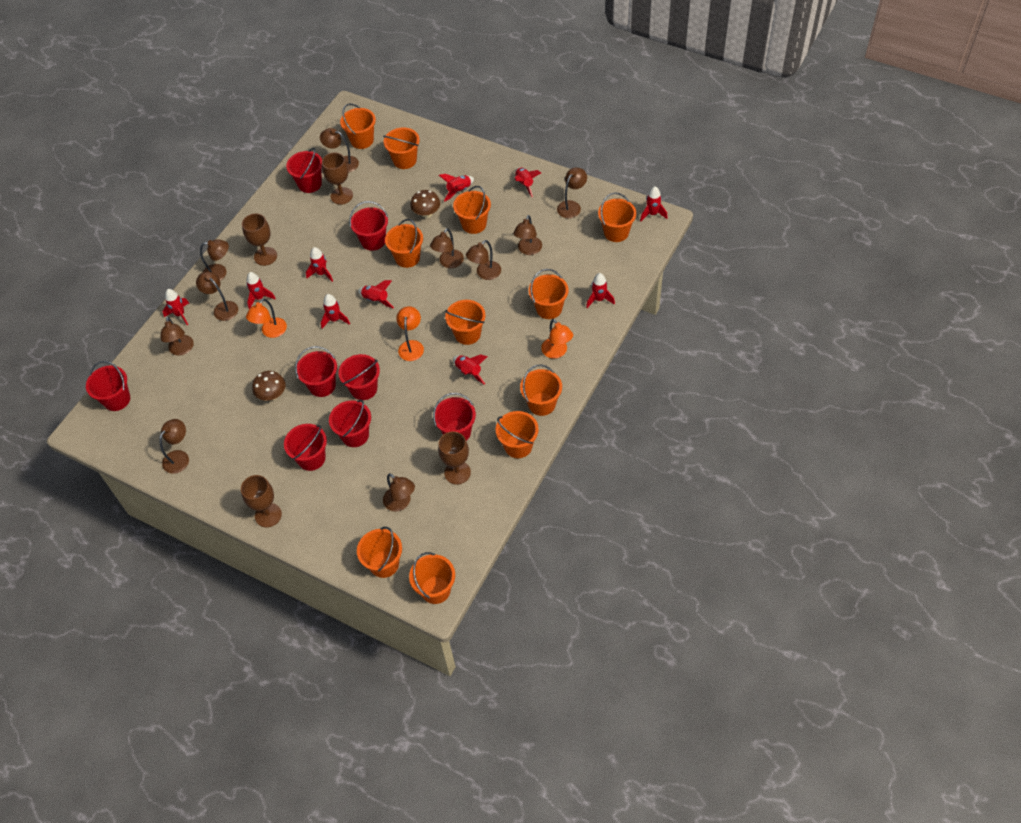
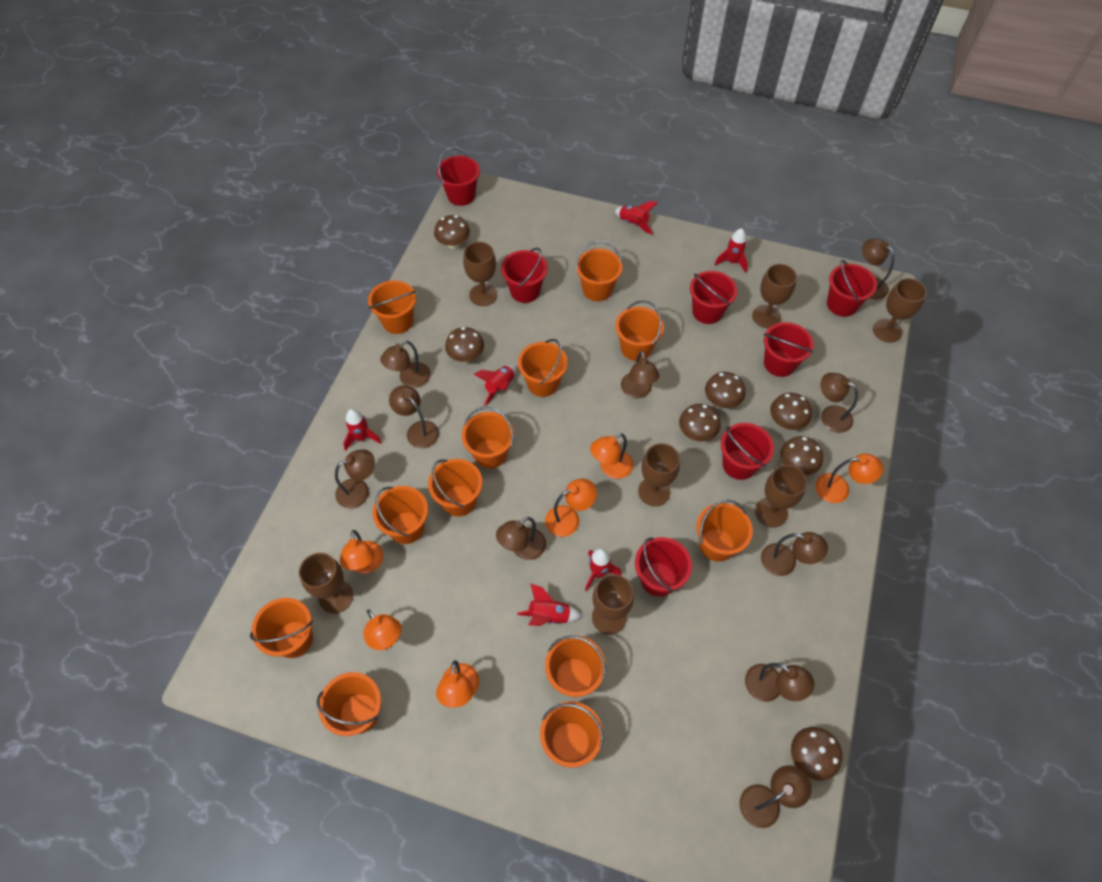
brown goblet: 4 -> 7
brown mushroom: 2 -> 7
orange bucket: 11 -> 12
orange lamp: 3 -> 6
red bucket: 8 -> 7
red rocket: 10 -> 6

